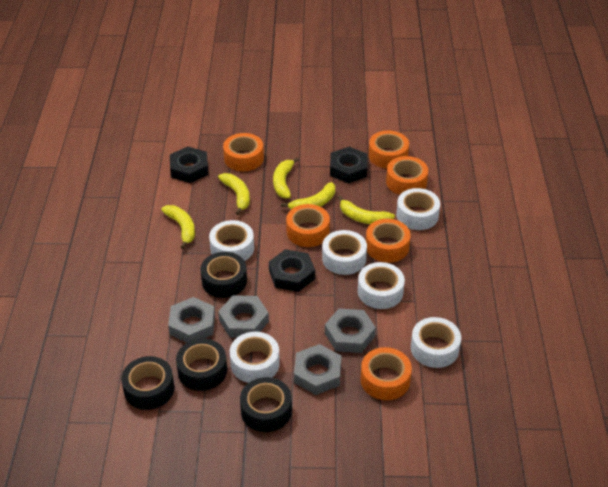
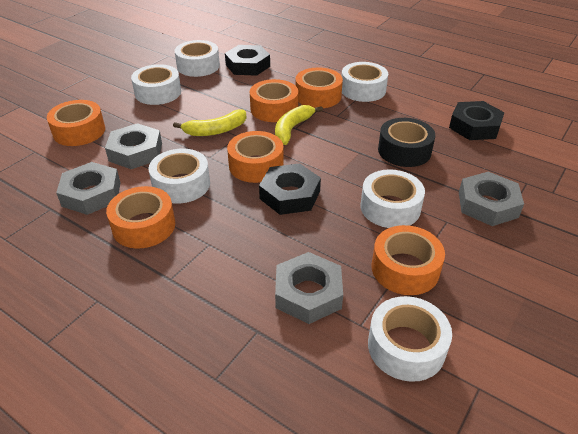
black tape: 4 -> 1
yellow banana: 5 -> 2

